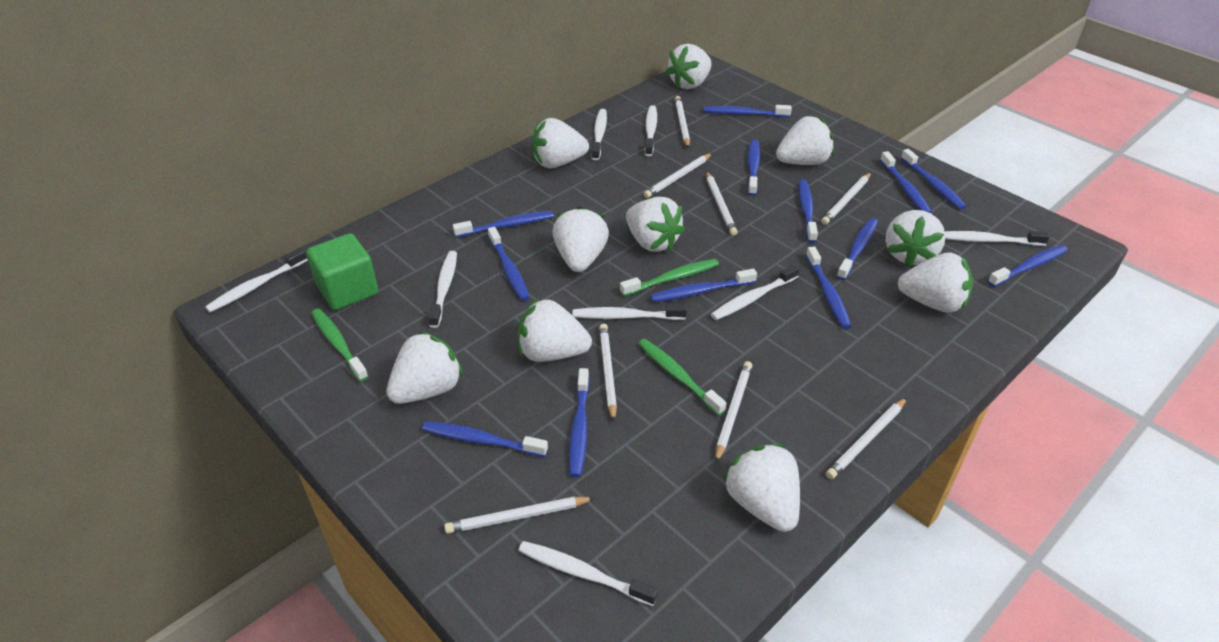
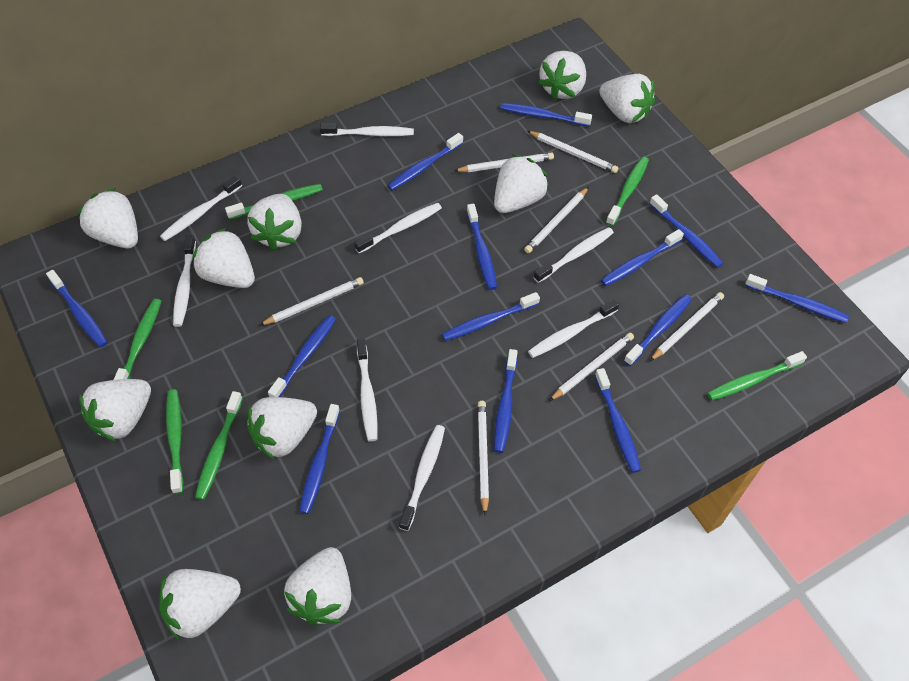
green cube: 1 -> 0
green toothbrush: 3 -> 6
white pencil: 8 -> 7

